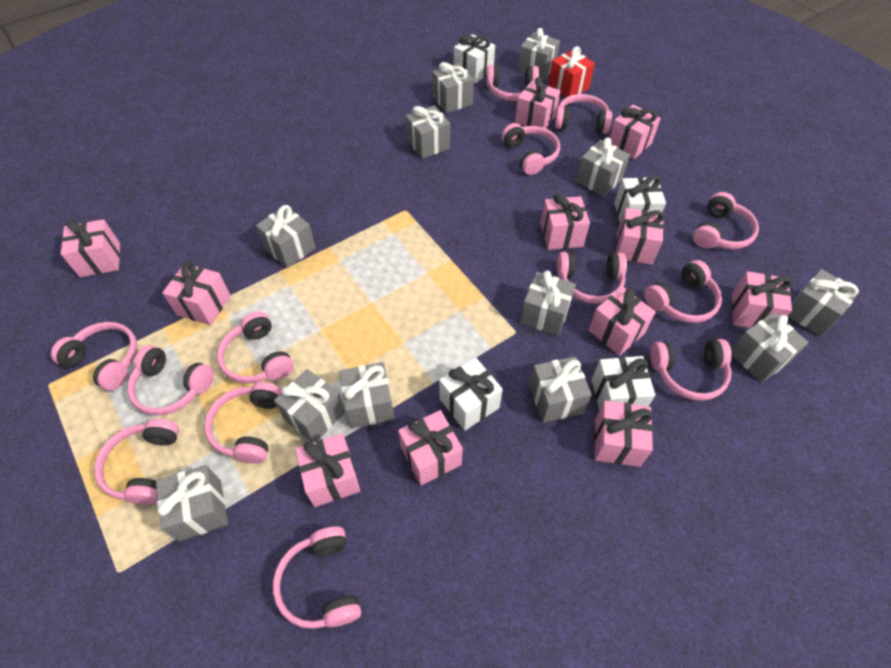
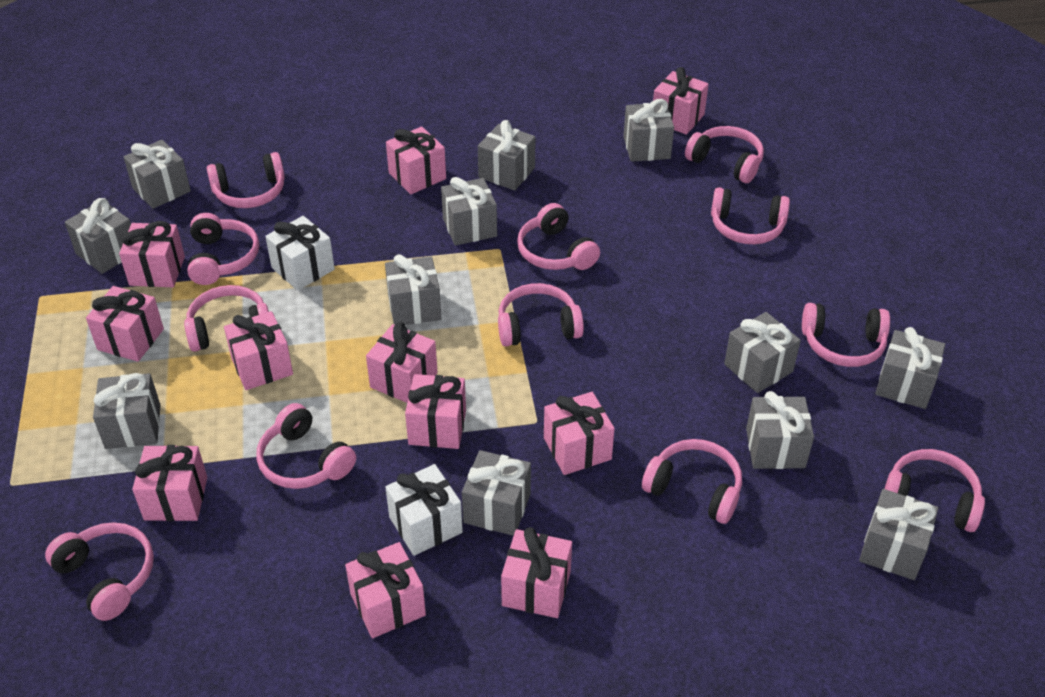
pink headphones: 13 -> 12
red gift: 1 -> 0
white gift: 4 -> 2

